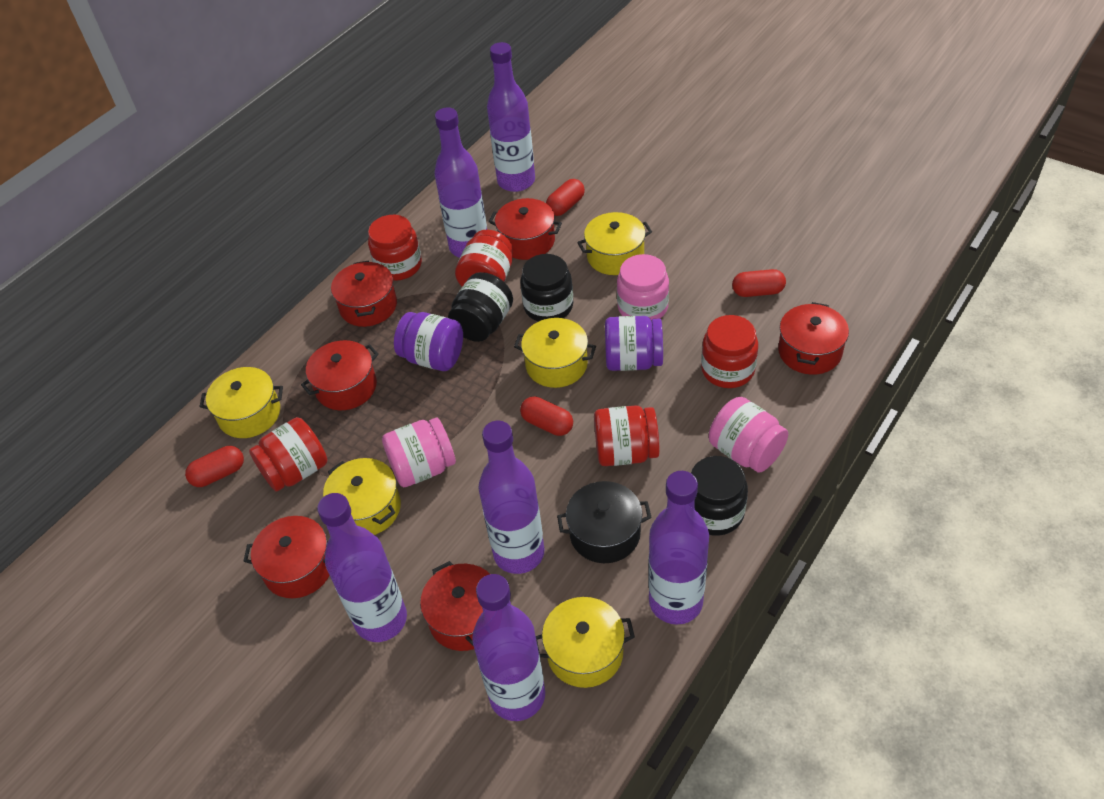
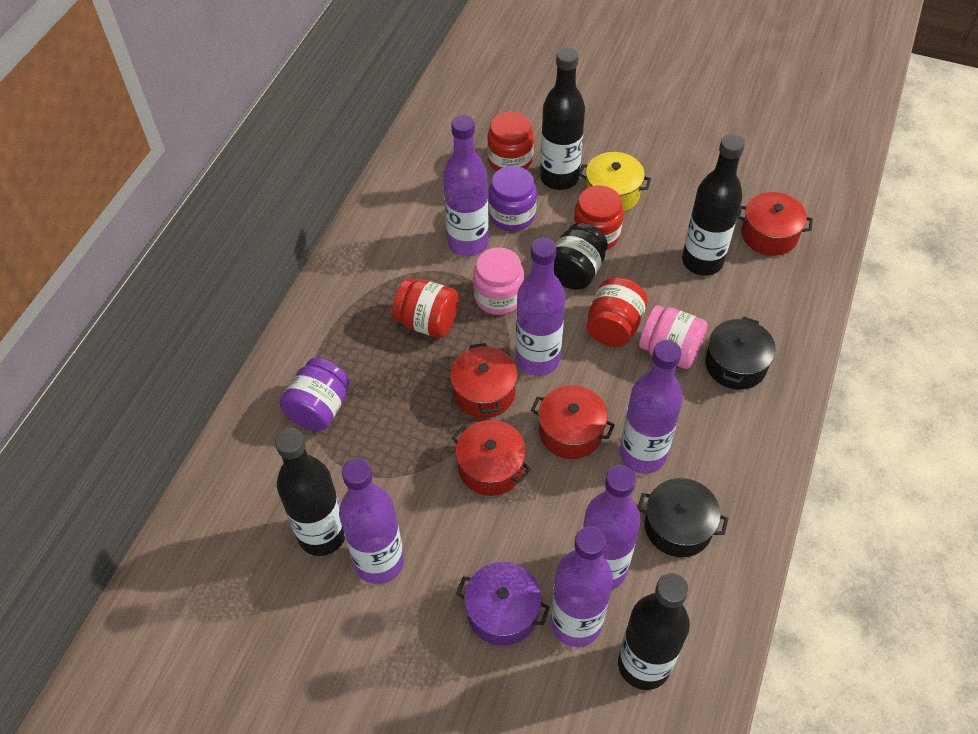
black bottle: 0 -> 4
black jar: 3 -> 1
black pot: 1 -> 2
pink jar: 3 -> 2
purple pot: 0 -> 1
red capsule: 4 -> 0
red jar: 5 -> 4
red pot: 6 -> 4
yellow pot: 5 -> 1

